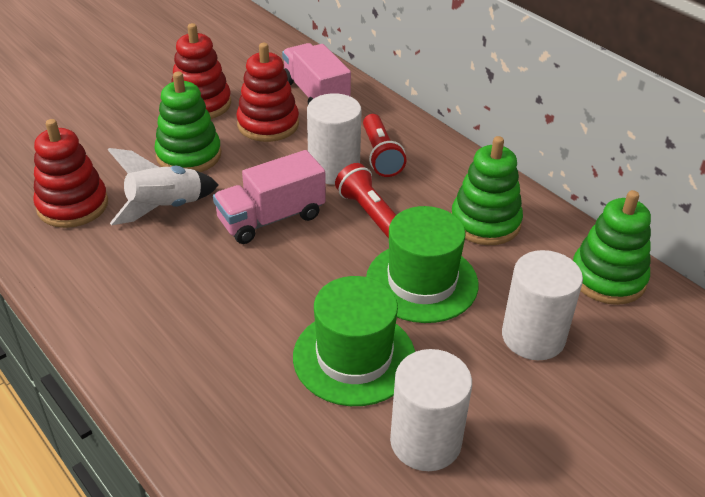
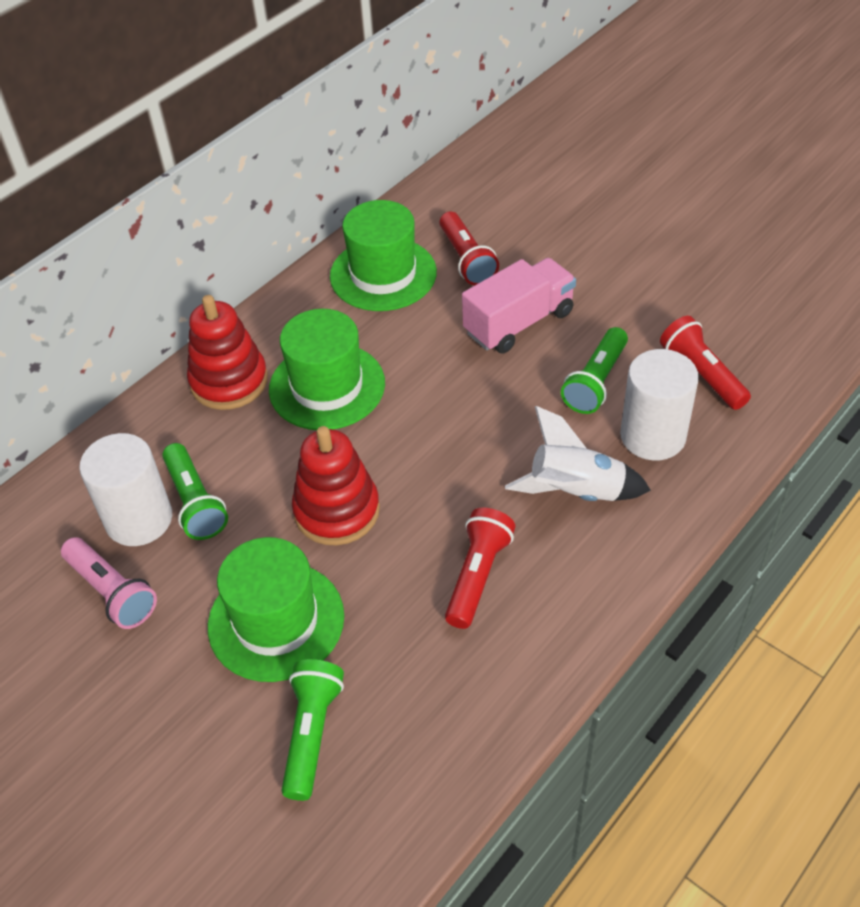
green flashlight: 0 -> 3
green hat: 2 -> 3
green stacking toy: 3 -> 0
pink flashlight: 0 -> 1
pink truck: 2 -> 1
red flashlight: 2 -> 3
red stacking toy: 3 -> 2
white cylinder: 3 -> 2

